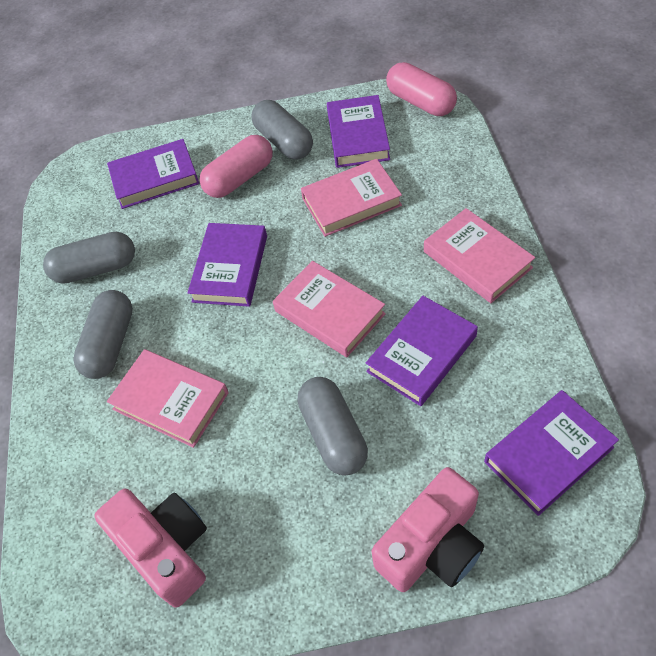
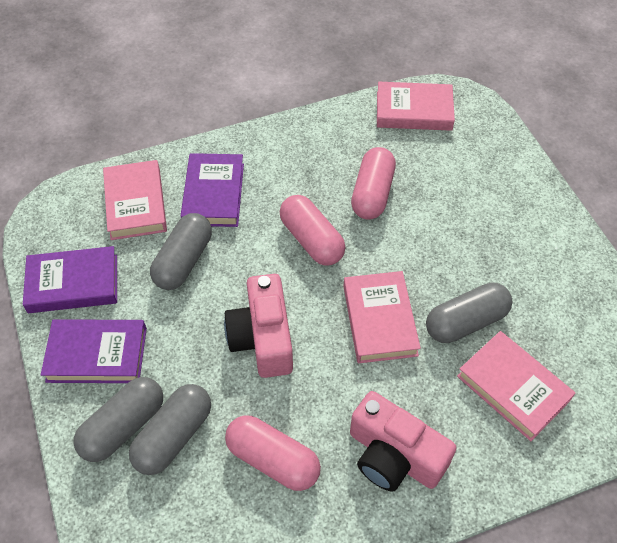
pink capsule: 2 -> 3
purple book: 5 -> 3

